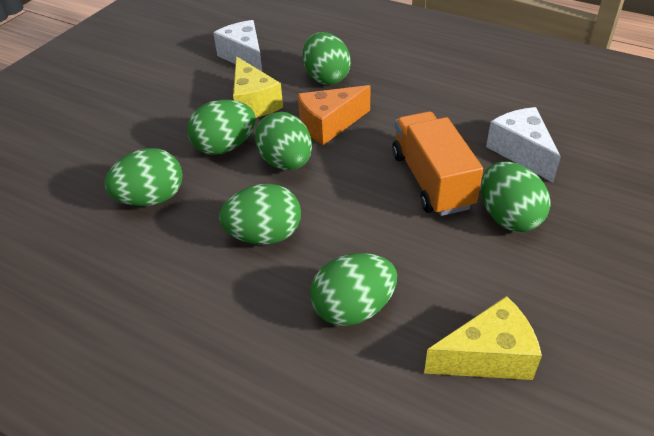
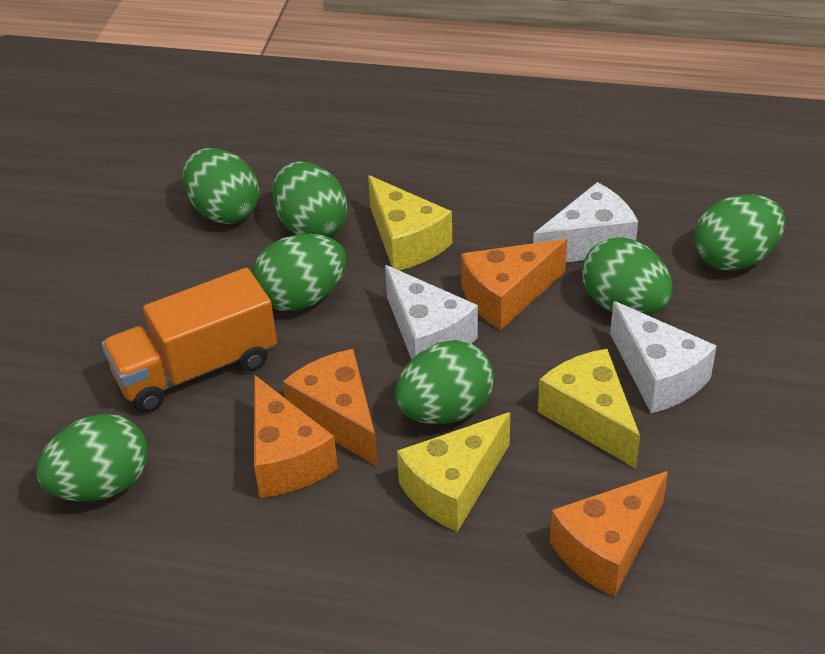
orange cheese: 1 -> 4
white cheese: 2 -> 3
yellow cheese: 2 -> 3

